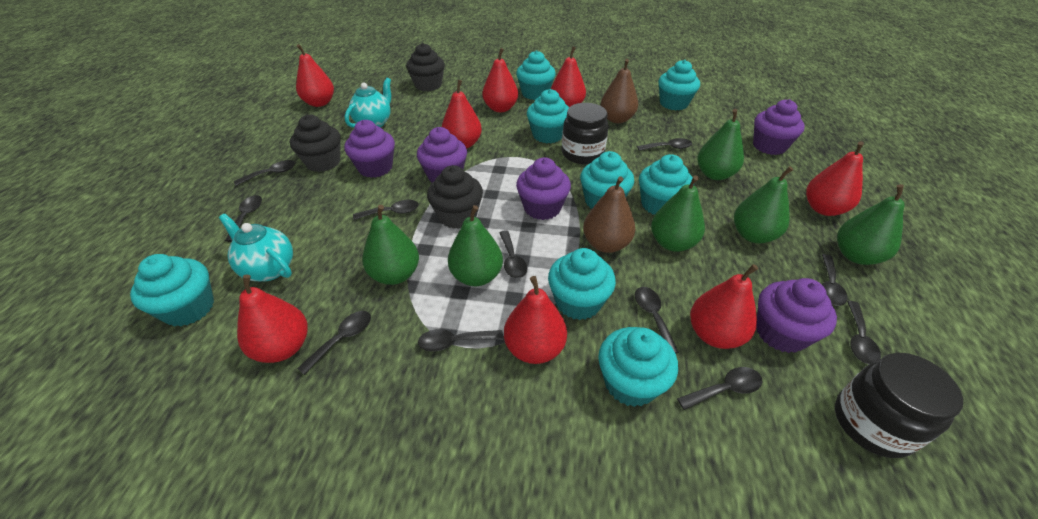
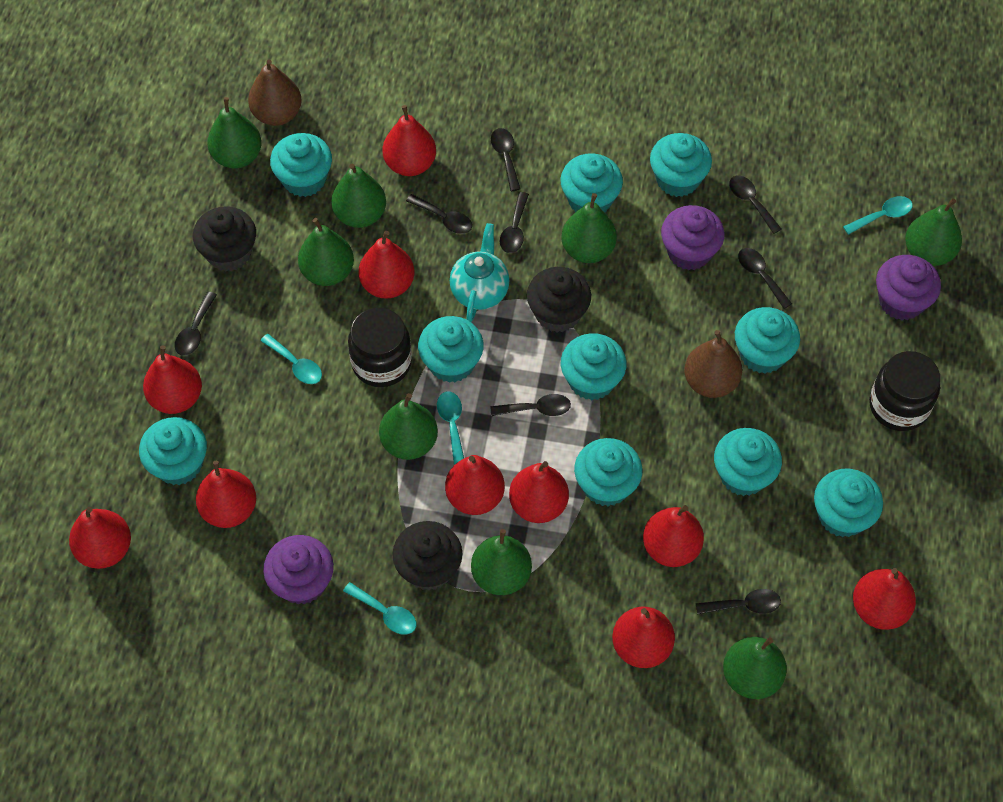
black spoon: 11 -> 8
green pear: 6 -> 8
purple cupcake: 5 -> 3
red pear: 8 -> 10
turquoise cupcake: 8 -> 10
turquoise spoon: 0 -> 4
turquoise teapot: 2 -> 1

